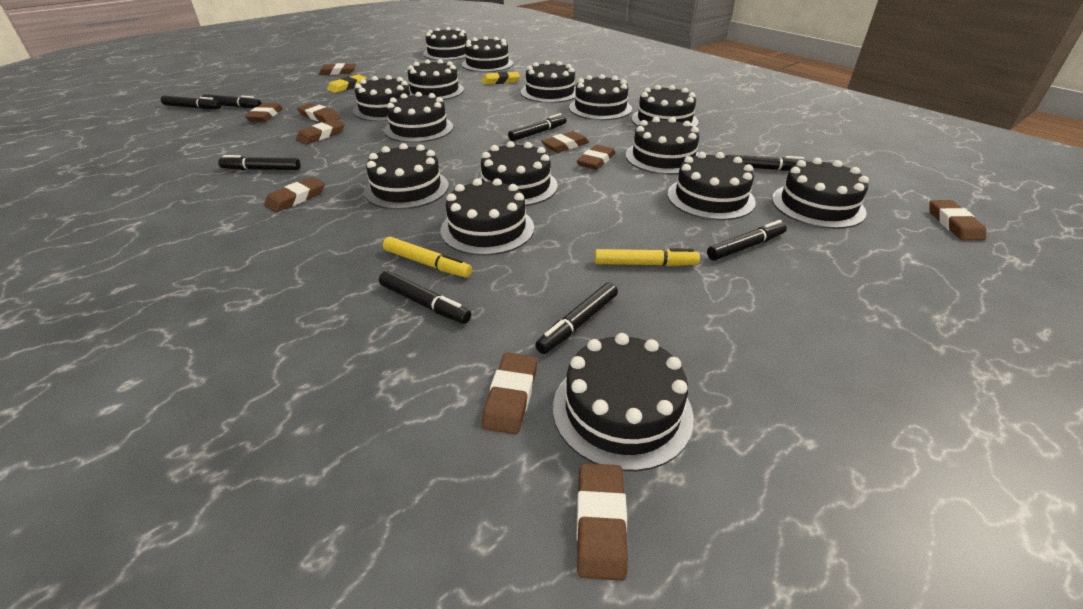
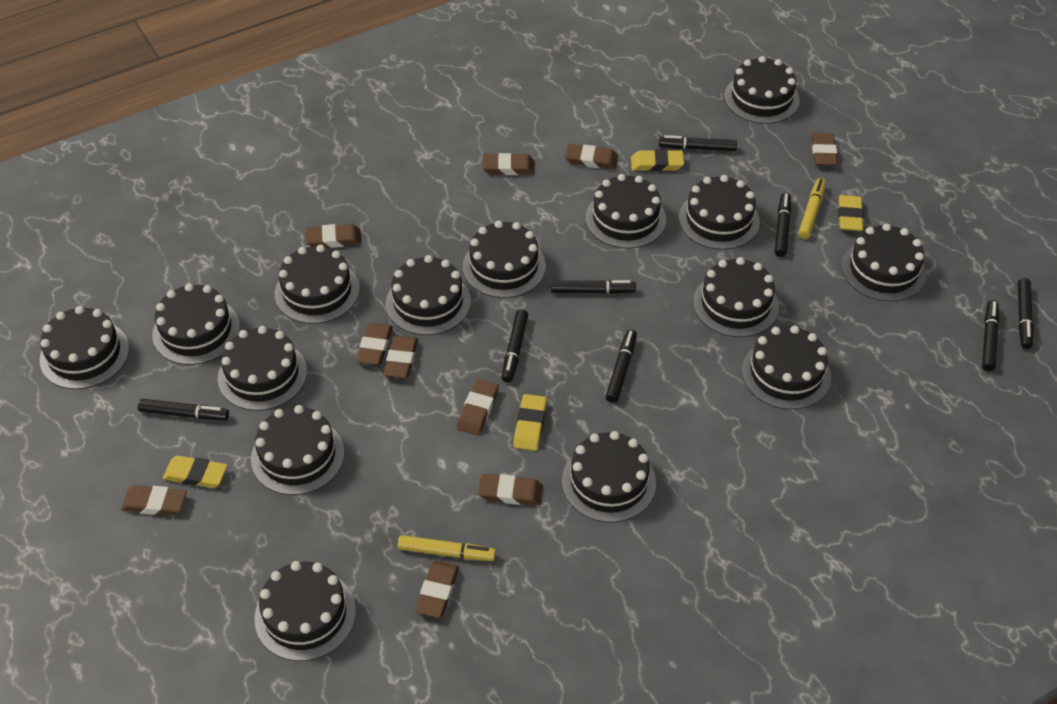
yellow eraser: 2 -> 4

